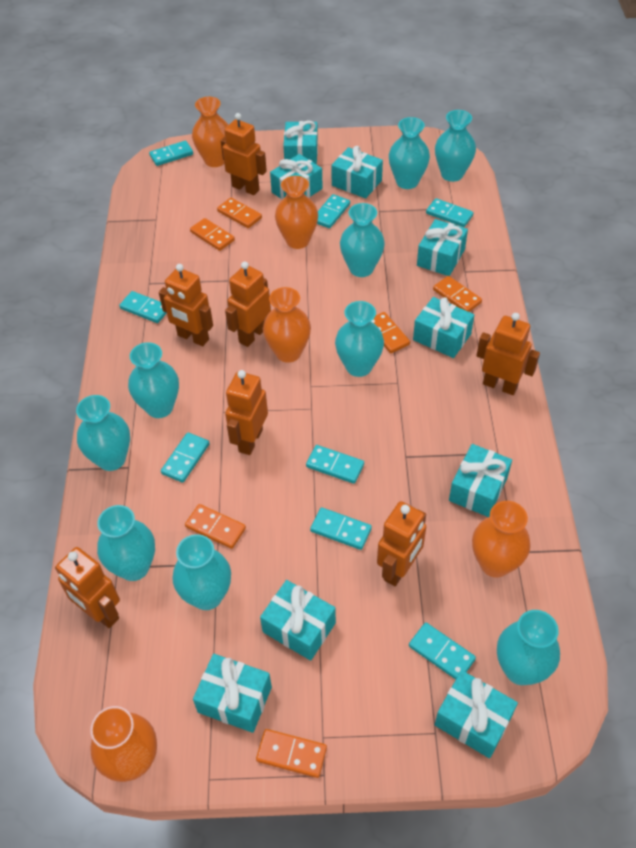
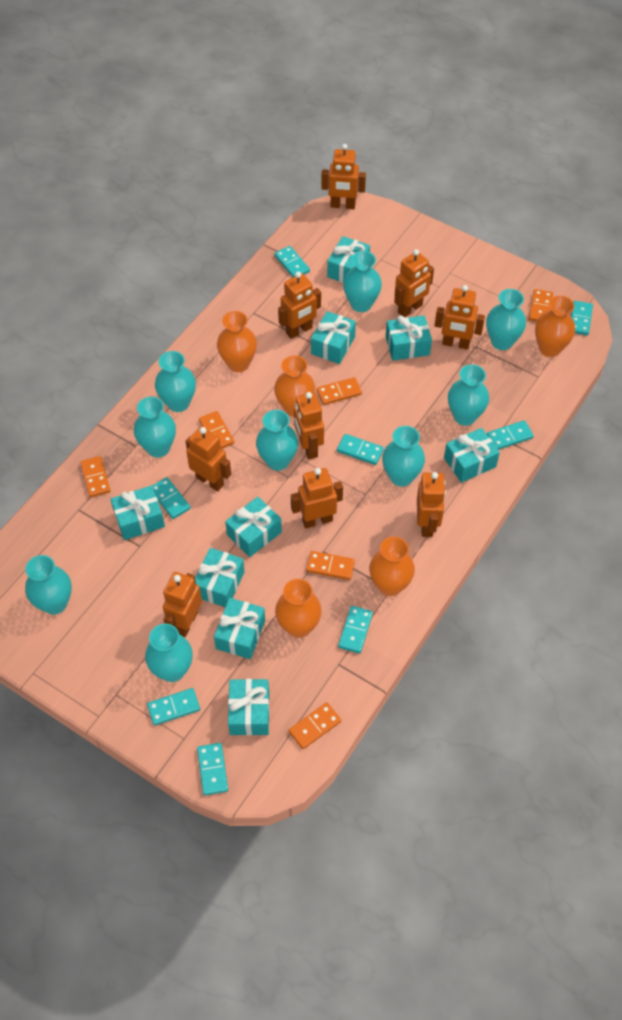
orange robot: 7 -> 9

